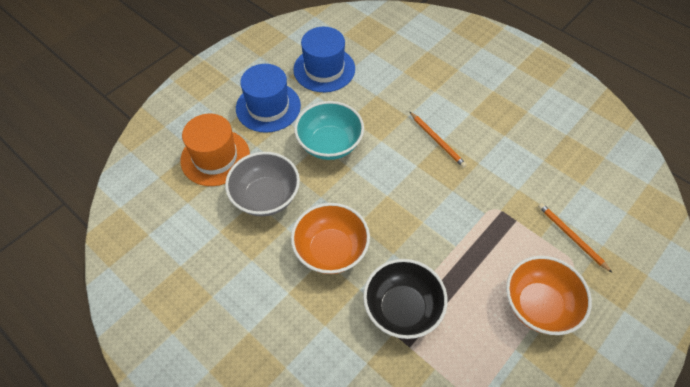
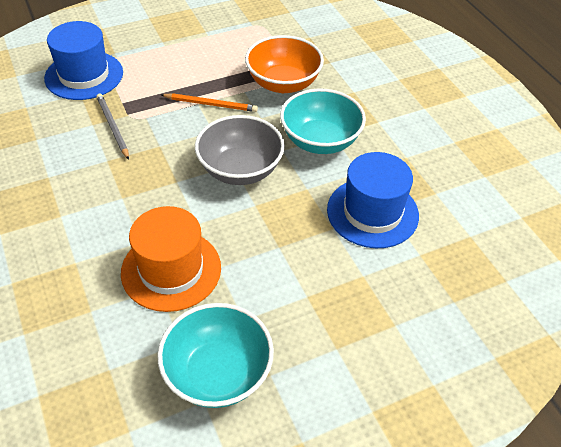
black bowl: 1 -> 0
grey pencil: 0 -> 1
orange bowl: 2 -> 1
orange pencil: 2 -> 1
turquoise bowl: 1 -> 2

